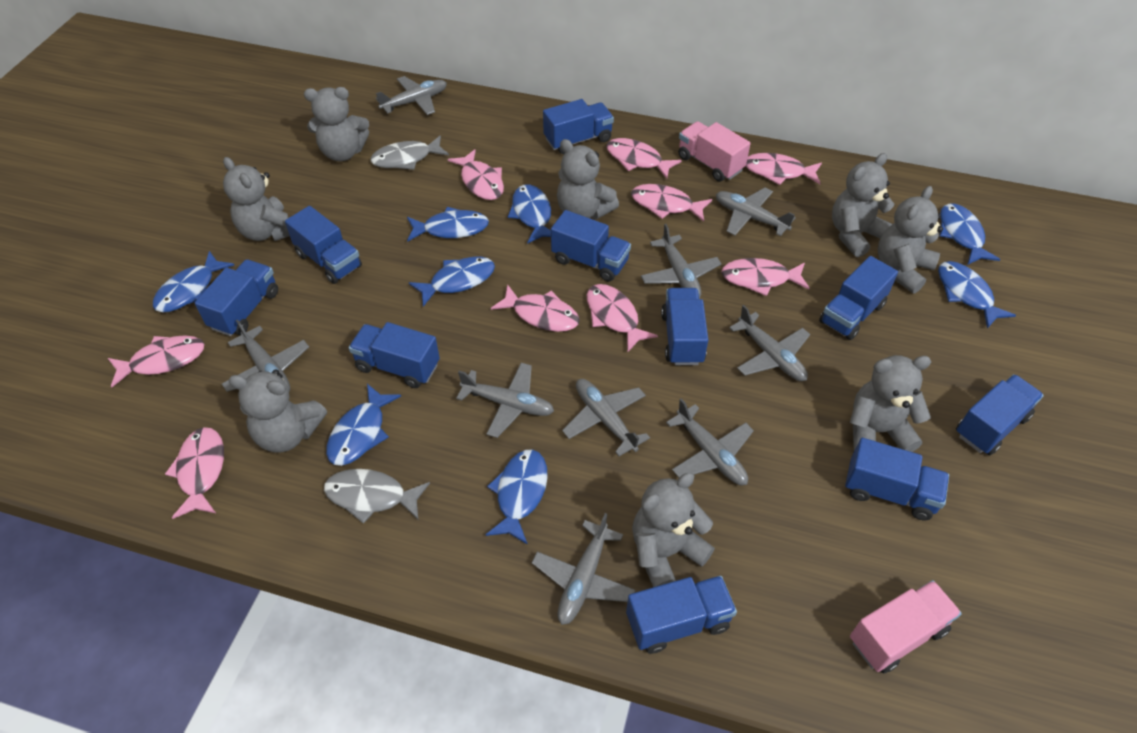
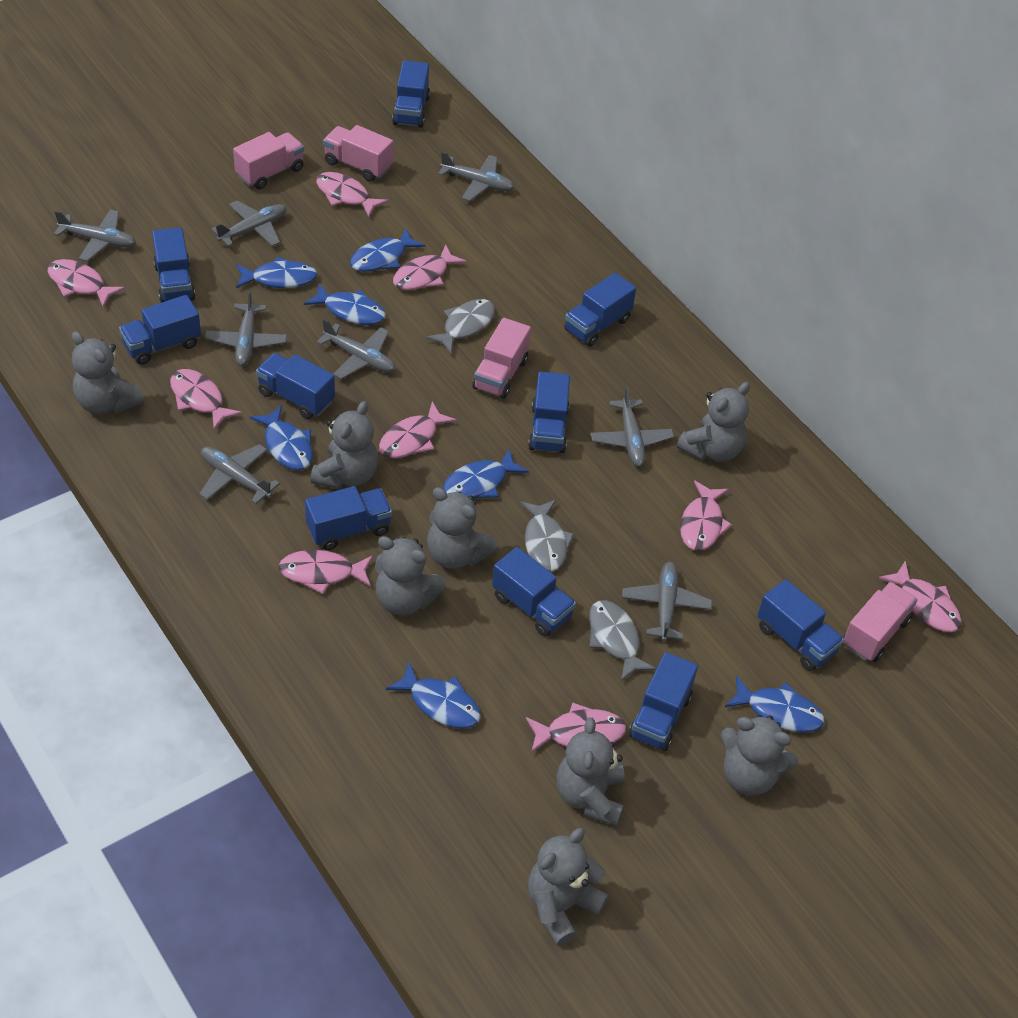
blue fish: 8 -> 7
grey fish: 2 -> 3
grey plane: 9 -> 8
pink truck: 2 -> 4

